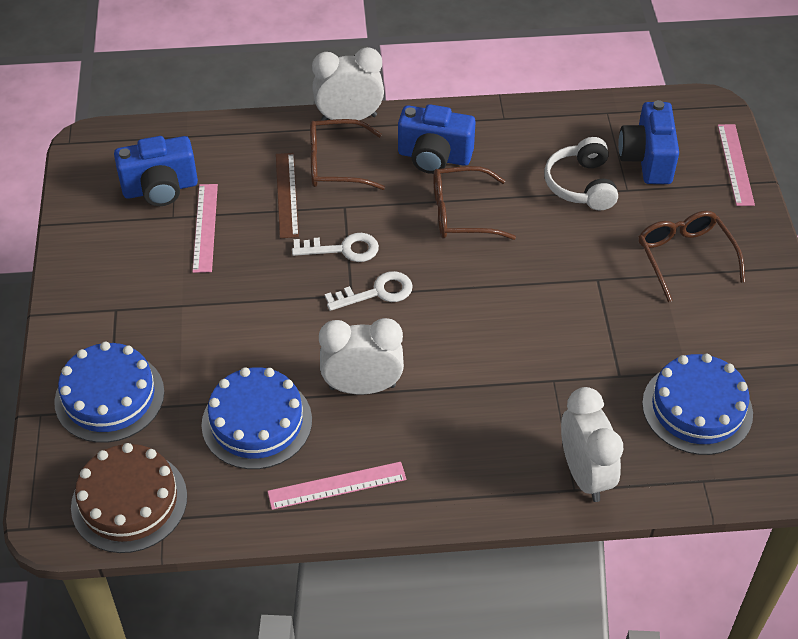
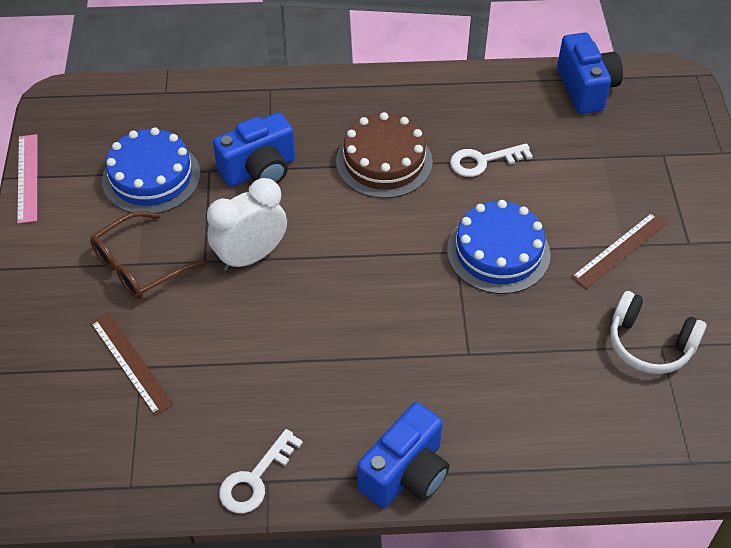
blue cake: 3 -> 2
brown glasses: 3 -> 1
brown ruler: 1 -> 2
pink ruler: 3 -> 1
white clock: 3 -> 1

